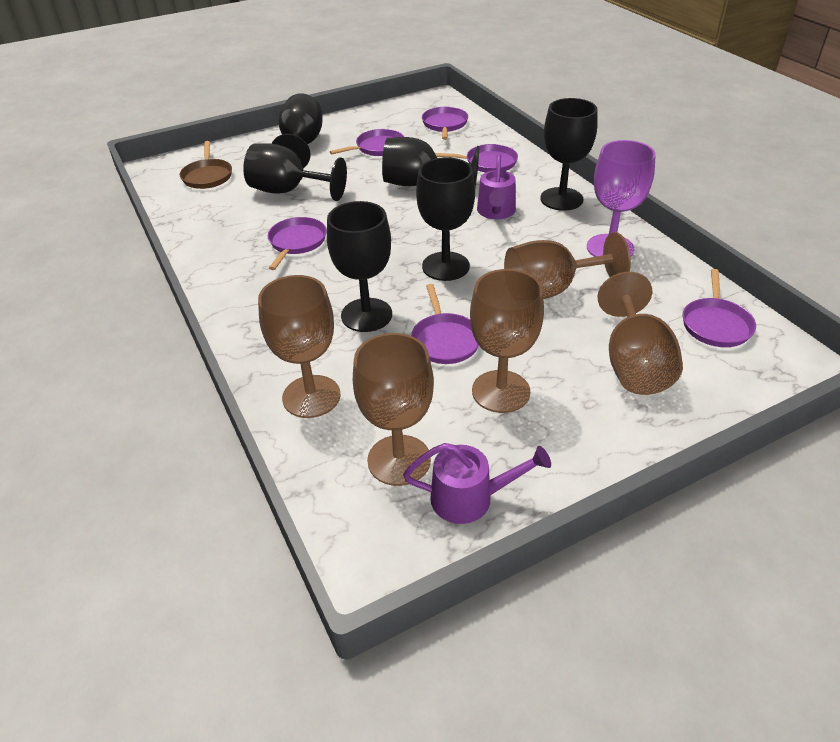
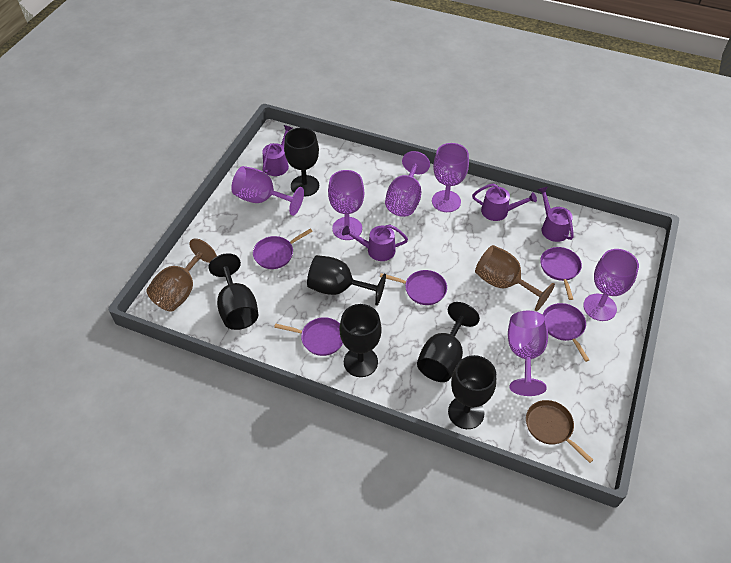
brown goblet: 5 -> 2
purple goblet: 1 -> 6
purple pan: 6 -> 5
purple watering can: 2 -> 4

